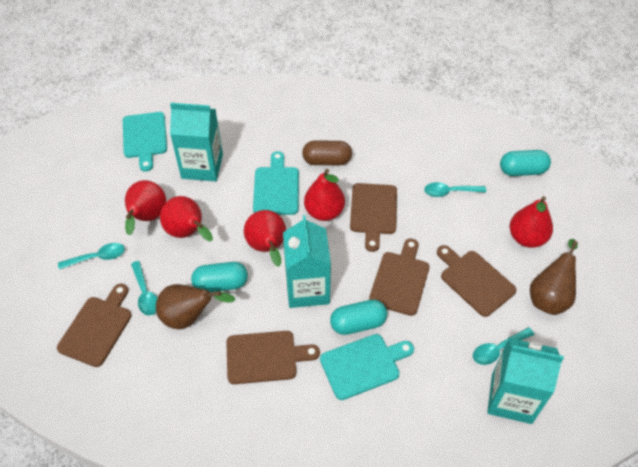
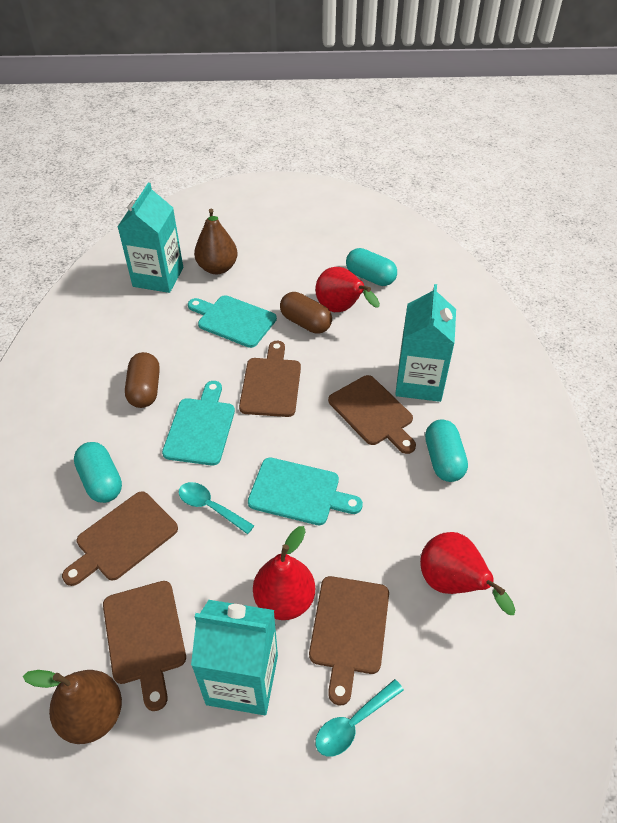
brown capsule: 1 -> 2
red pear: 5 -> 3
turquoise spoon: 4 -> 2

